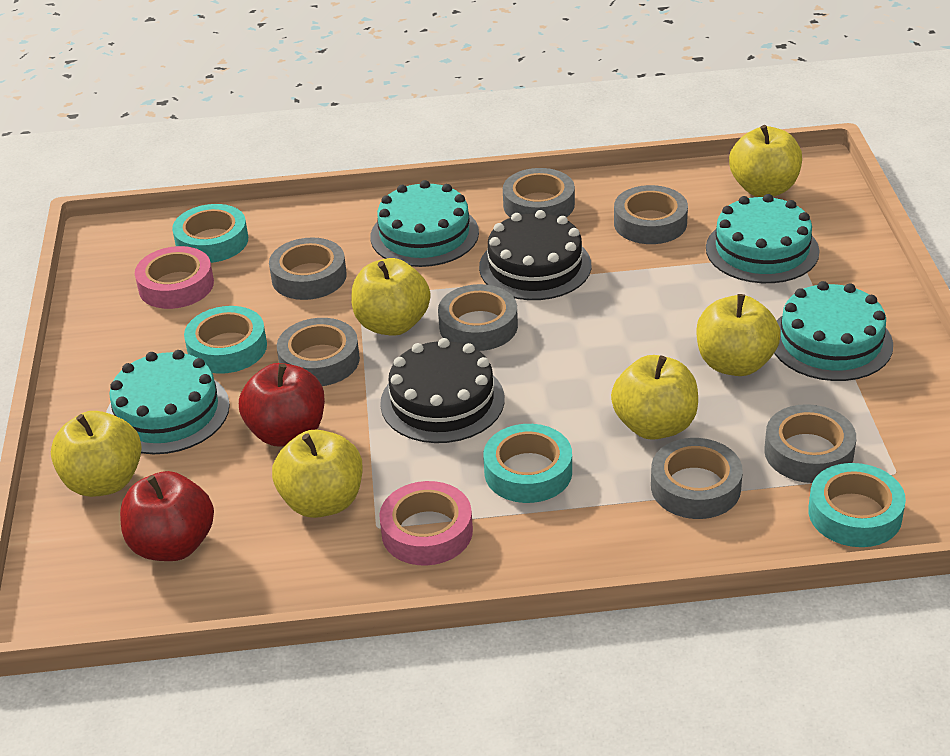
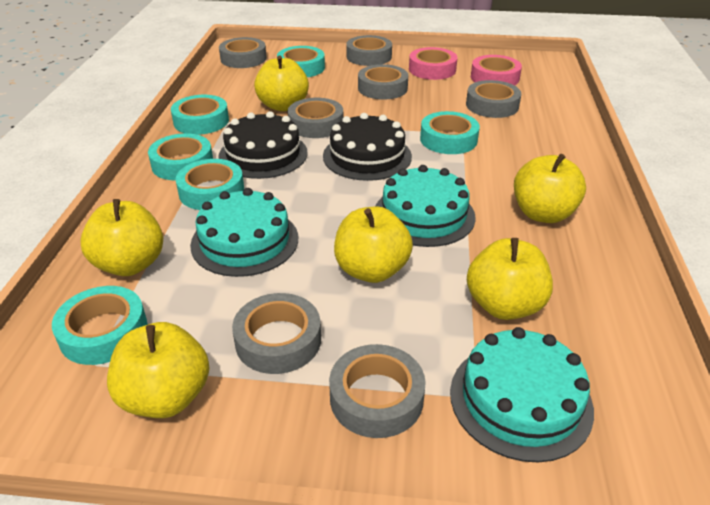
red apple: 2 -> 0
turquoise cake: 4 -> 3
turquoise tape: 4 -> 6

